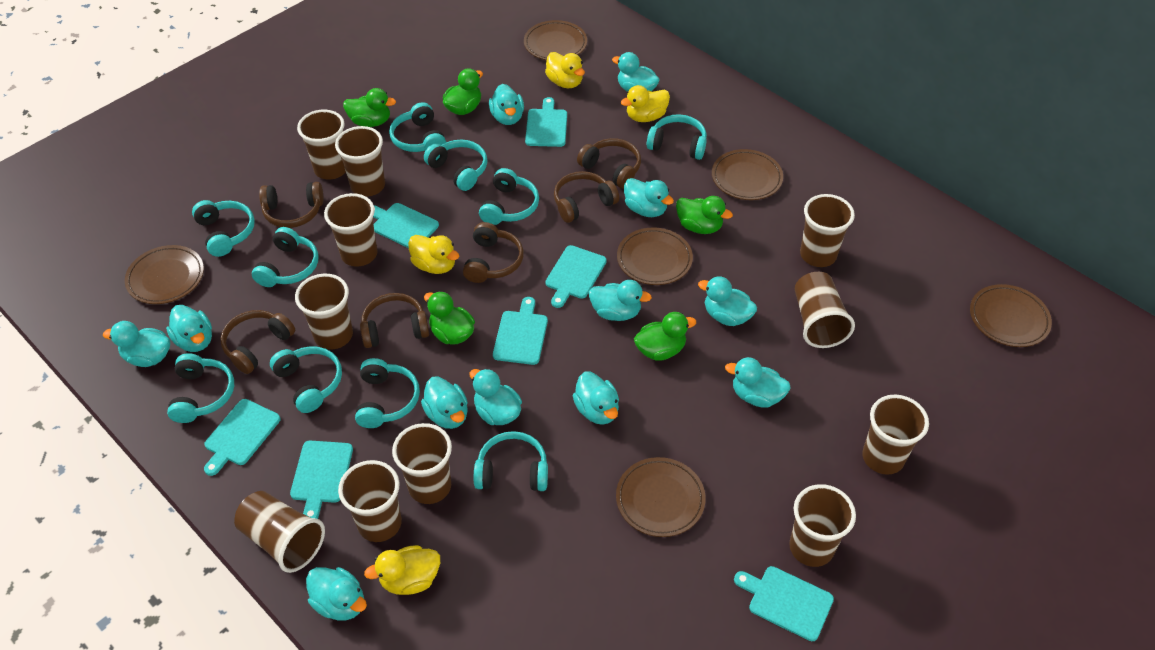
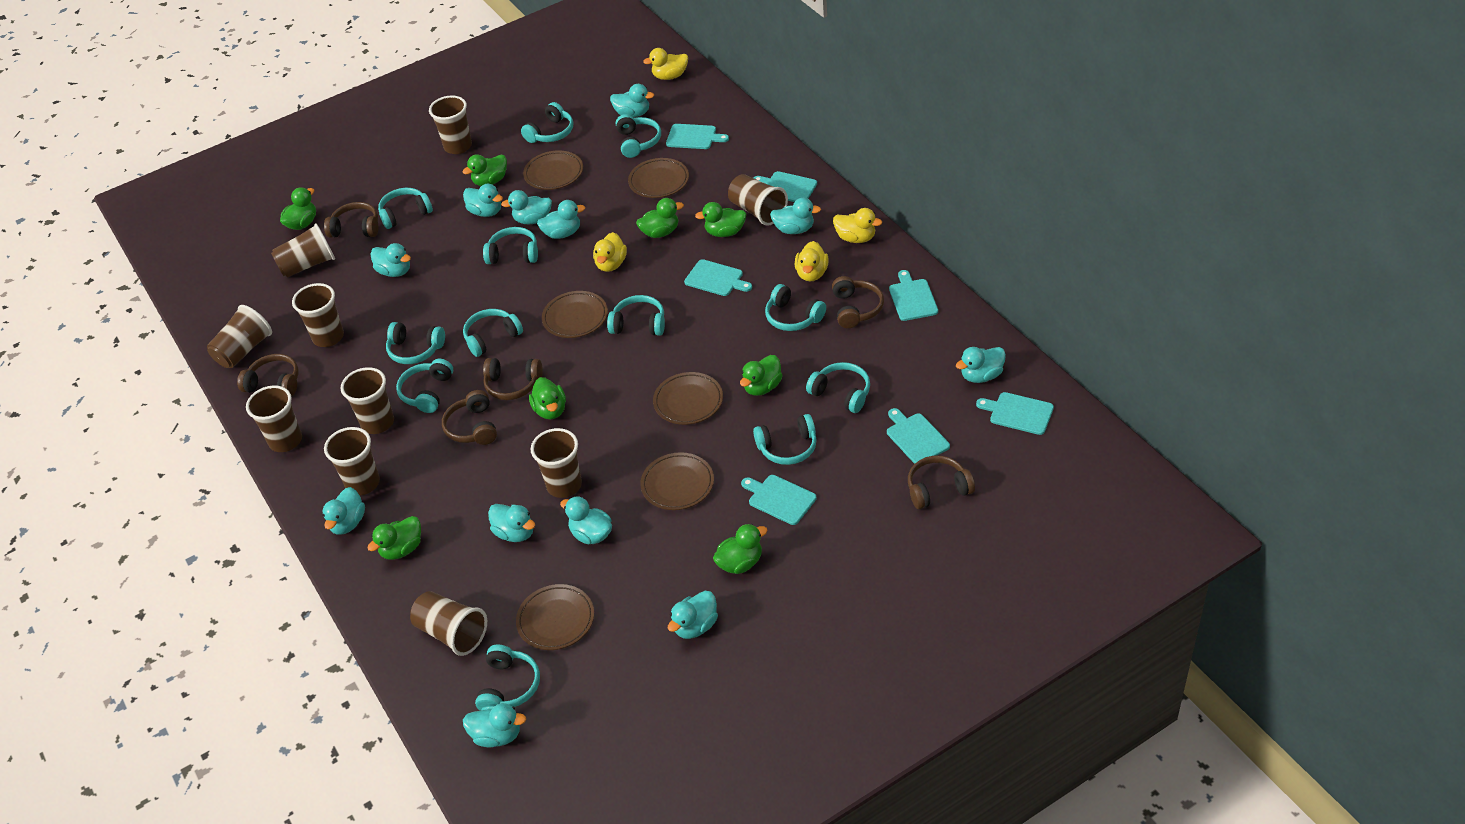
brown cup: 11 -> 10
green duck: 5 -> 8
turquoise headphones: 10 -> 12

